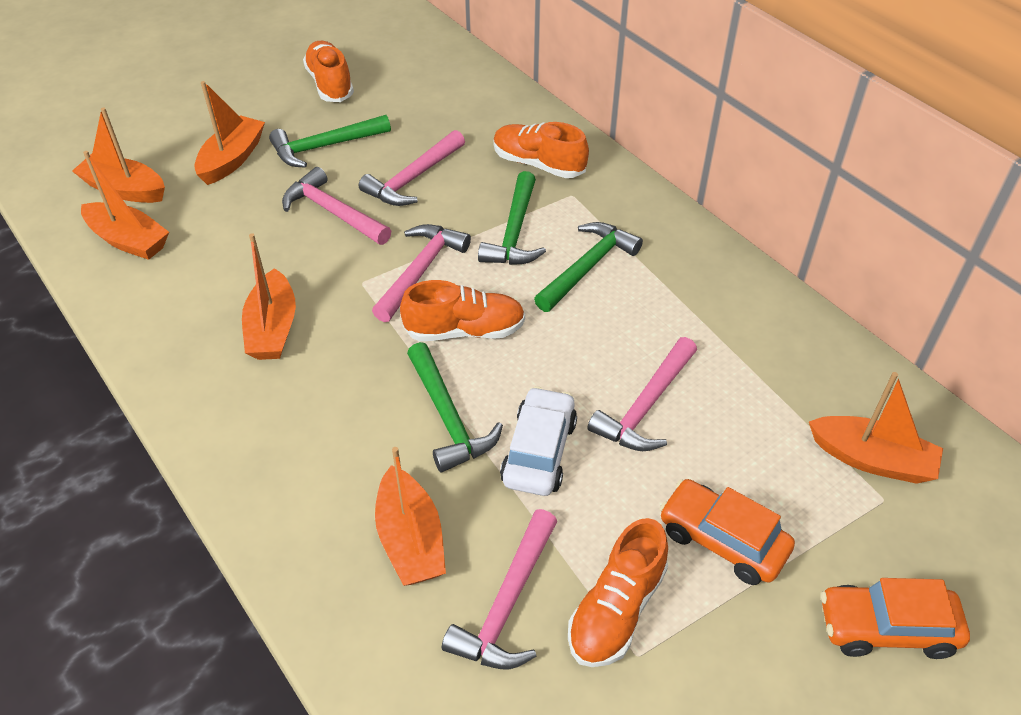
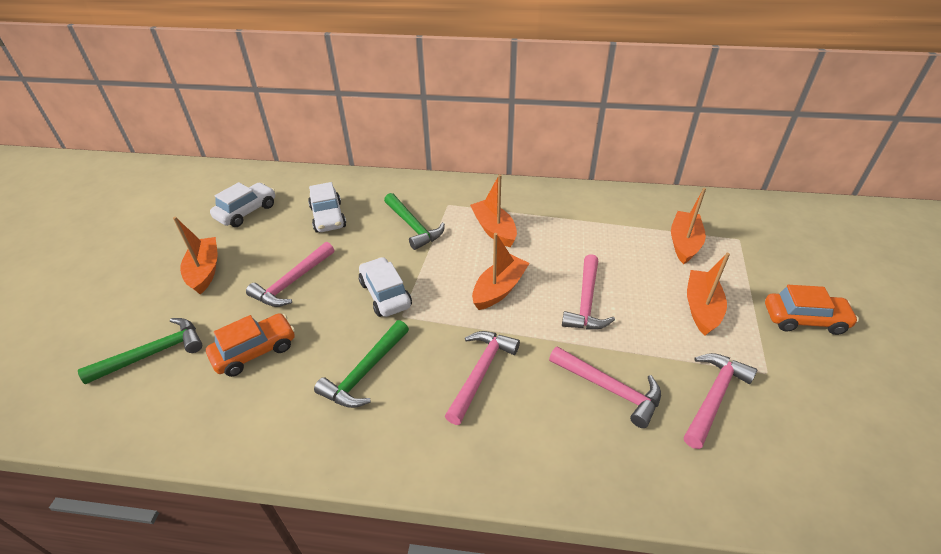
green hammer: 4 -> 3
orange boat: 6 -> 5
orange shoe: 4 -> 0
white car: 1 -> 3

